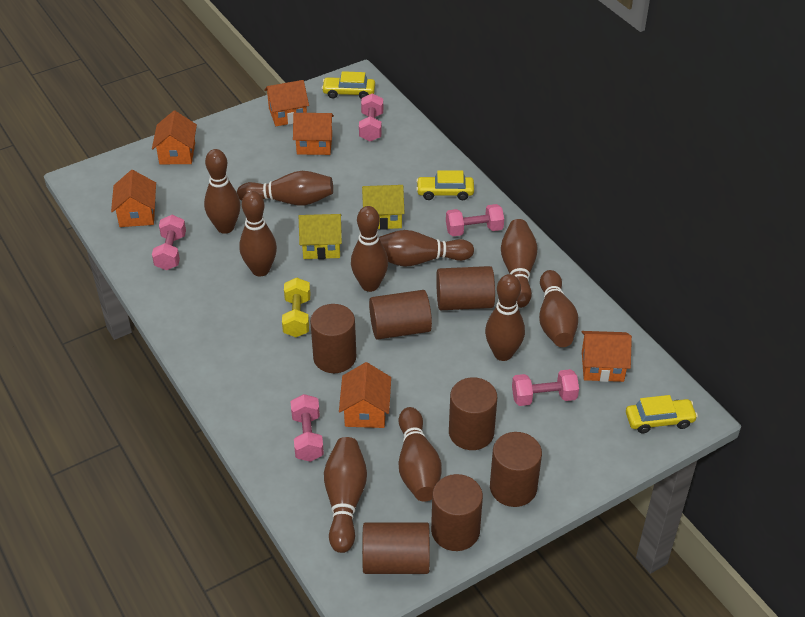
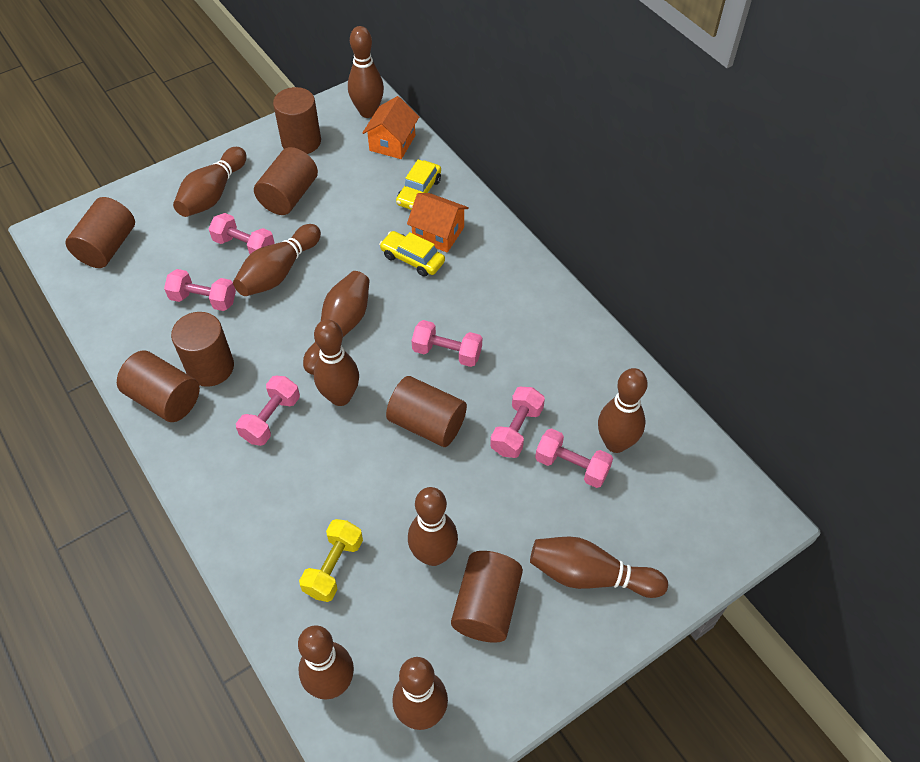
orange house: 6 -> 2
pink dumbbell: 5 -> 6
yellow car: 3 -> 2
yellow house: 2 -> 0

